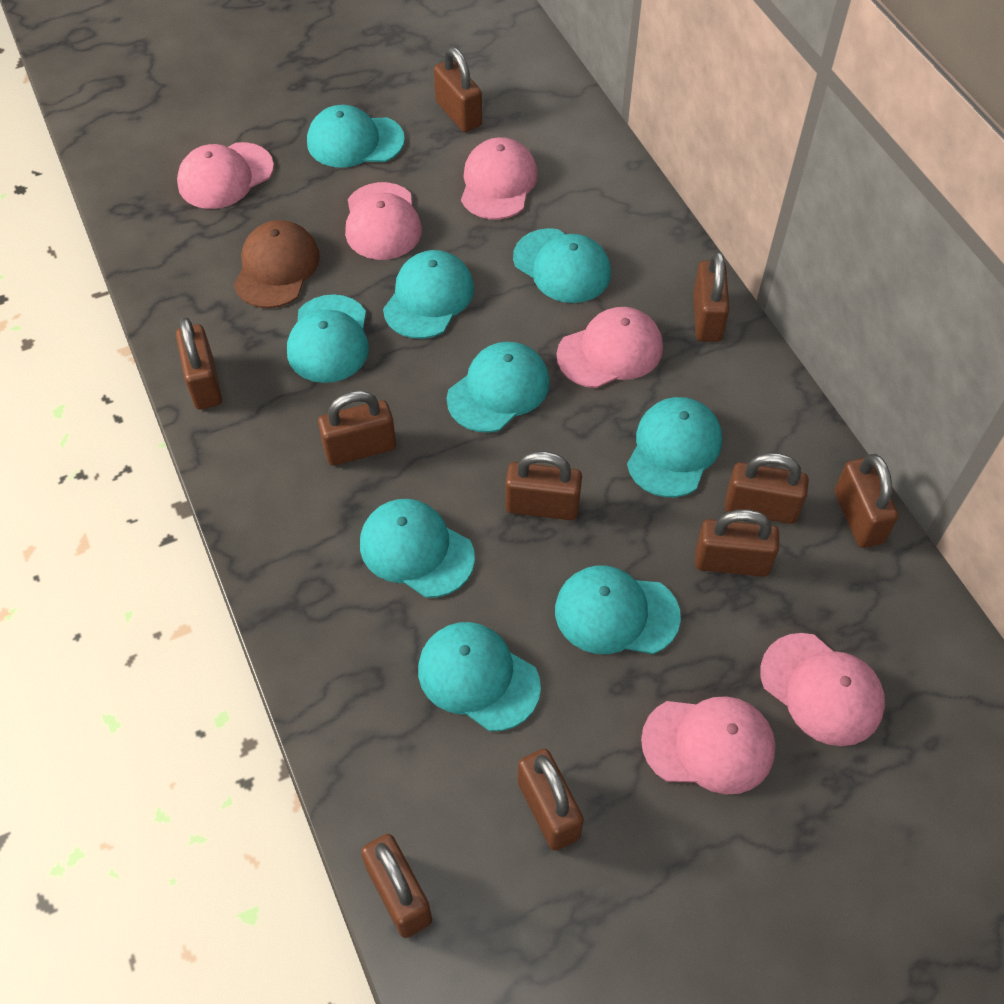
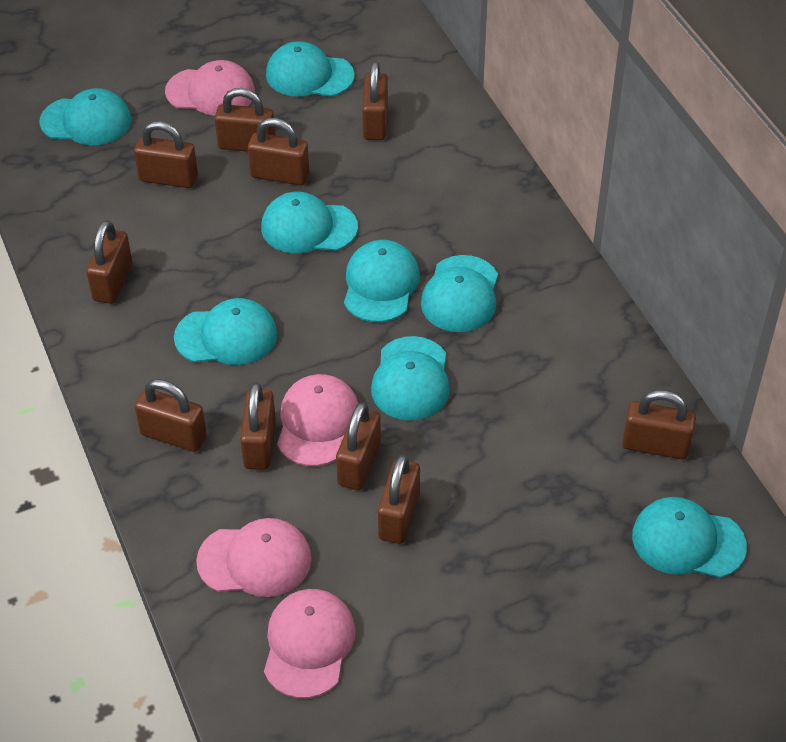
brown cap: 1 -> 0
pink cap: 6 -> 4
turquoise cap: 9 -> 8

